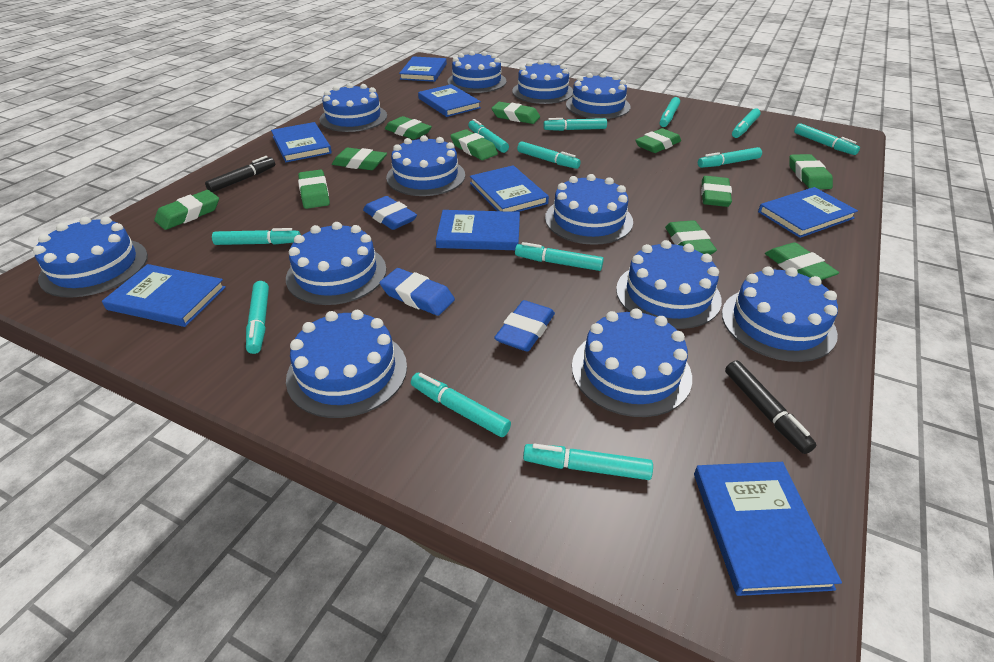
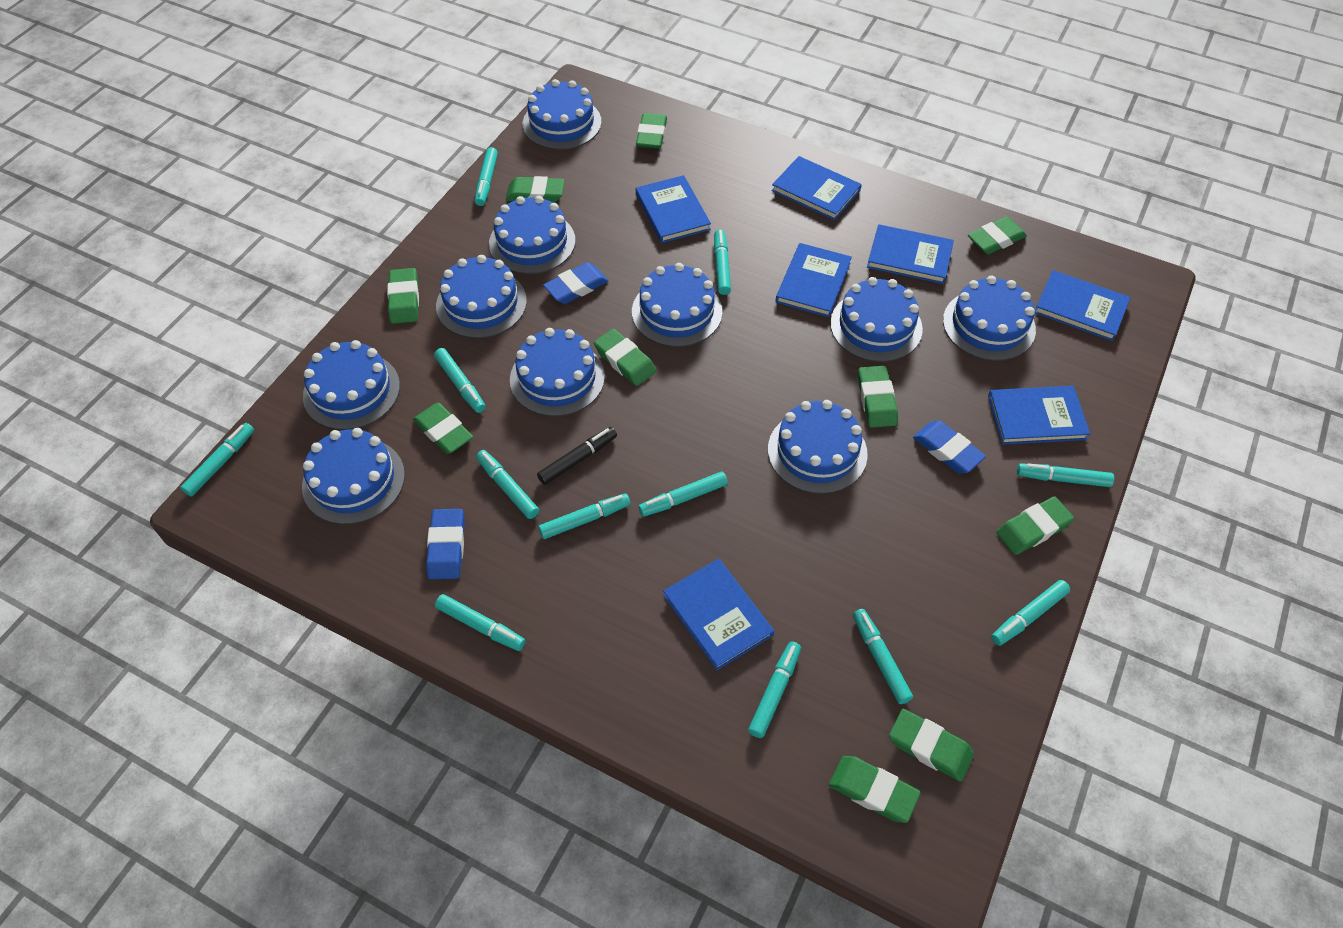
black marker: 2 -> 1
blue book: 8 -> 7
blue cake: 12 -> 10
green eraser: 11 -> 10

